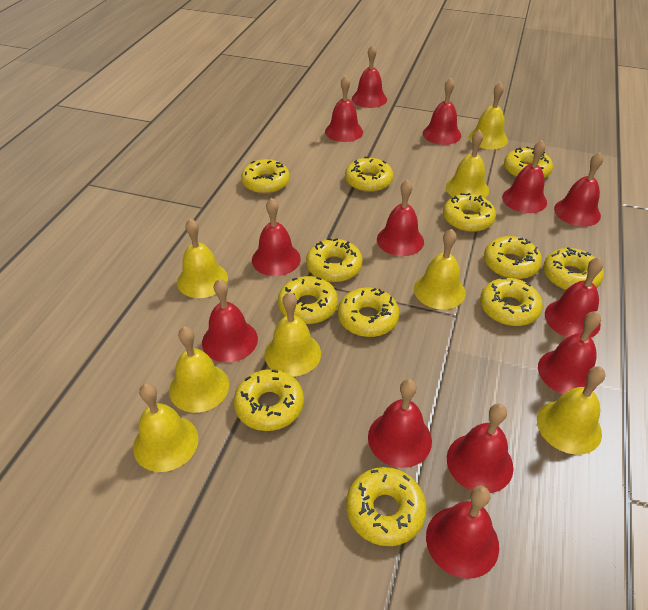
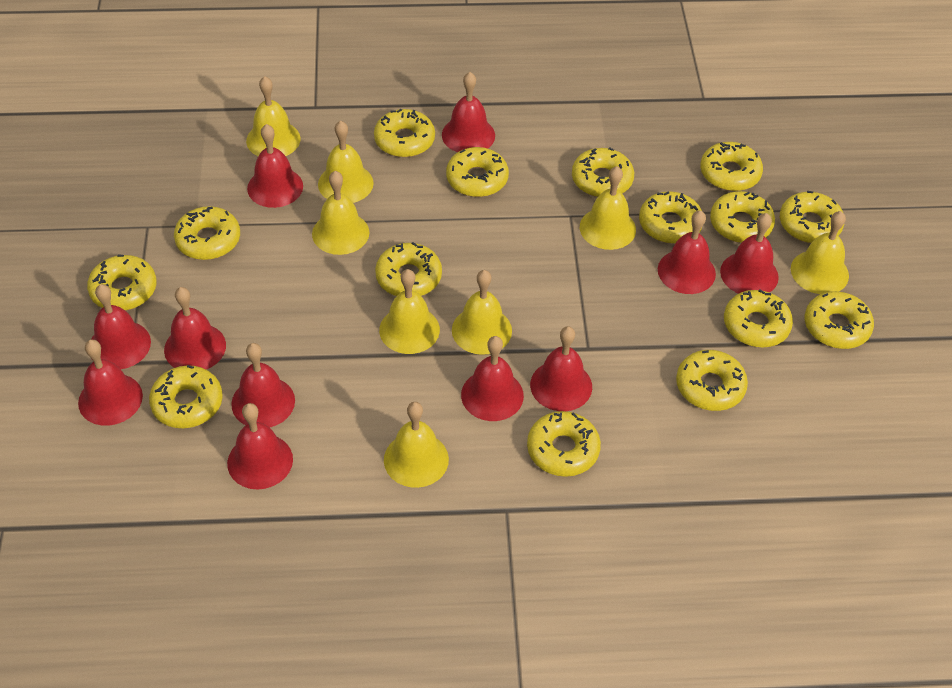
red bell: 13 -> 11
yellow donut: 12 -> 15

